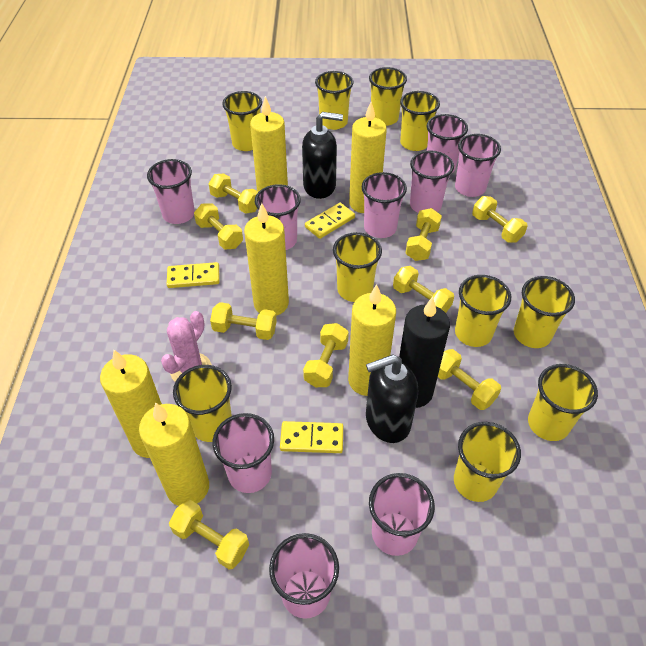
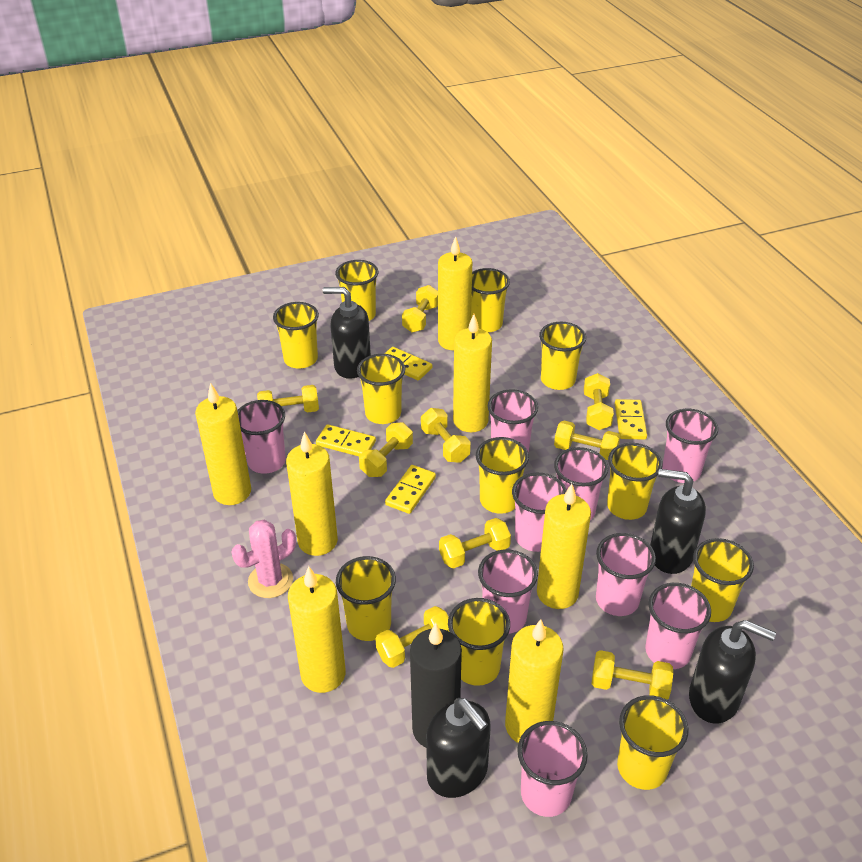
black soap dispenser: 2 -> 4
yellow candle: 6 -> 7
yellow cup: 10 -> 11
yellow domino: 3 -> 4

